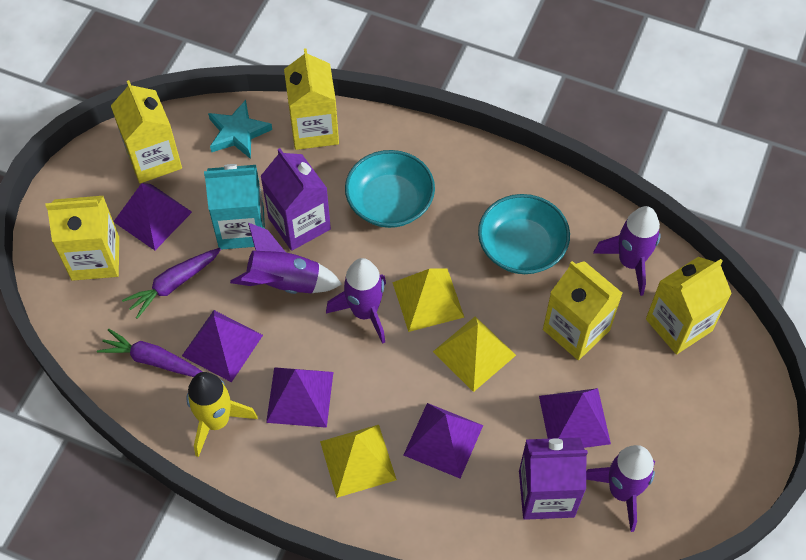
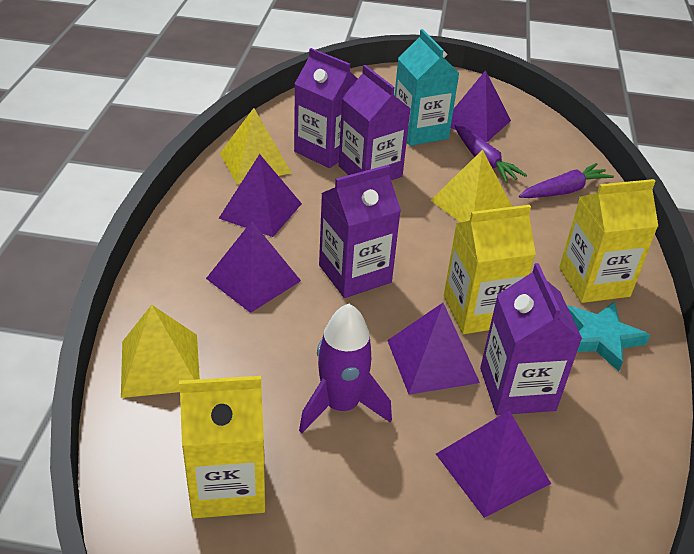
purple carton: 2 -> 4
purple rocket: 4 -> 1
turquoise bowl: 2 -> 0
yellow carton: 5 -> 3
yellow rocket: 1 -> 0

